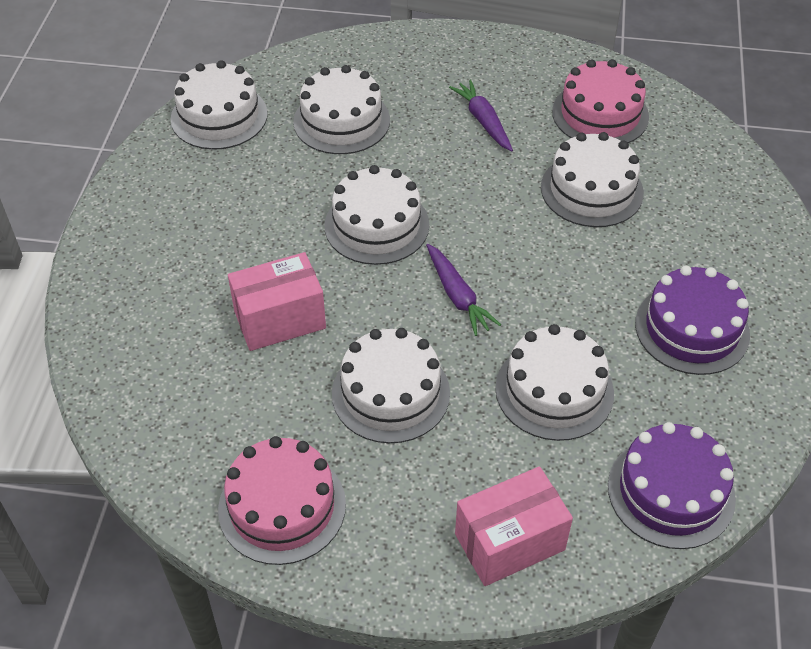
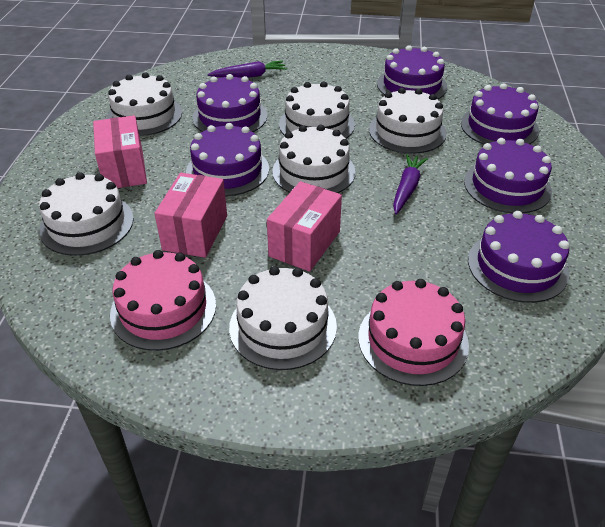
pink box: 2 -> 3
purple cake: 2 -> 6

